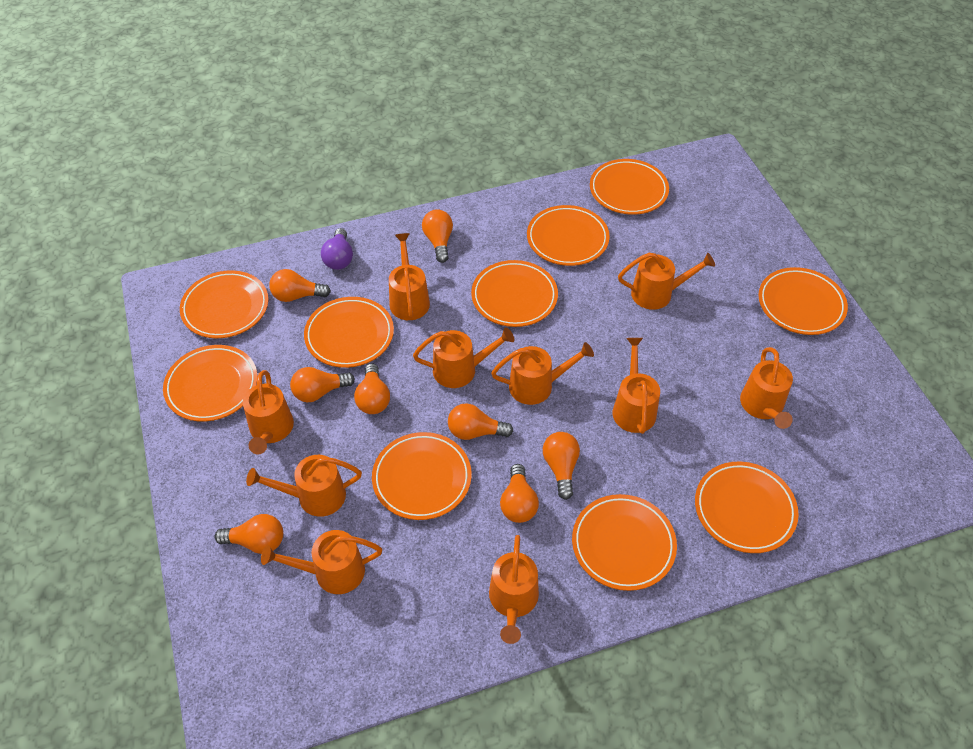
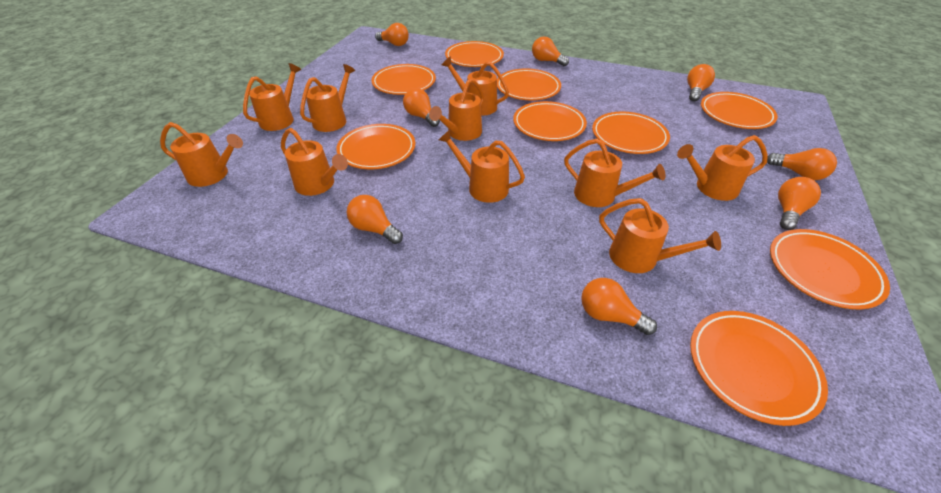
orange plate: 10 -> 9
purple light bulb: 1 -> 0

